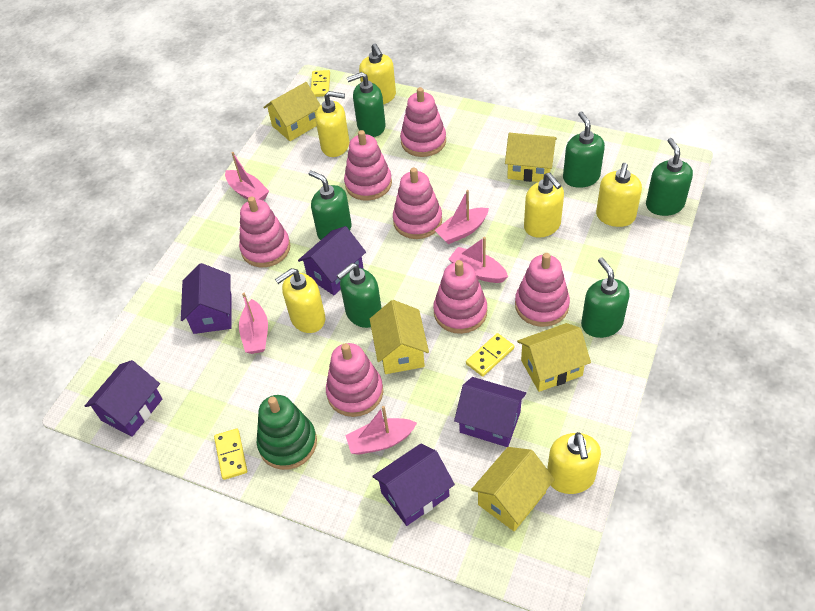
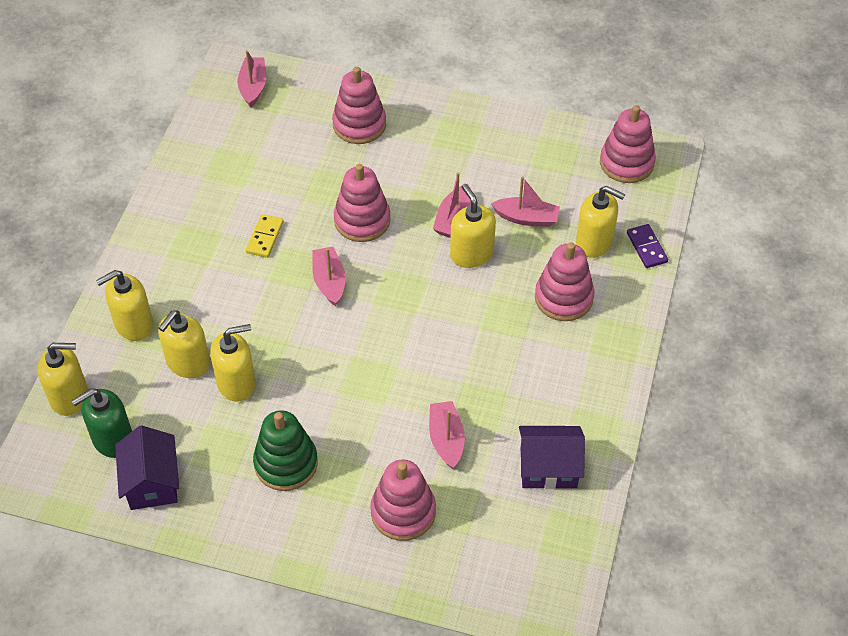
green soap dispenser: 6 -> 1
pink stacking toy: 7 -> 5
purple domino: 0 -> 1
purple house: 5 -> 2
yellow domino: 3 -> 1
yellow house: 5 -> 0

